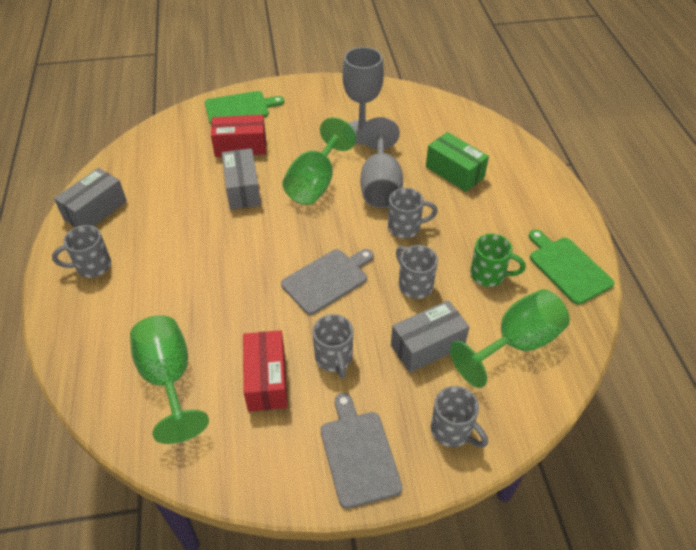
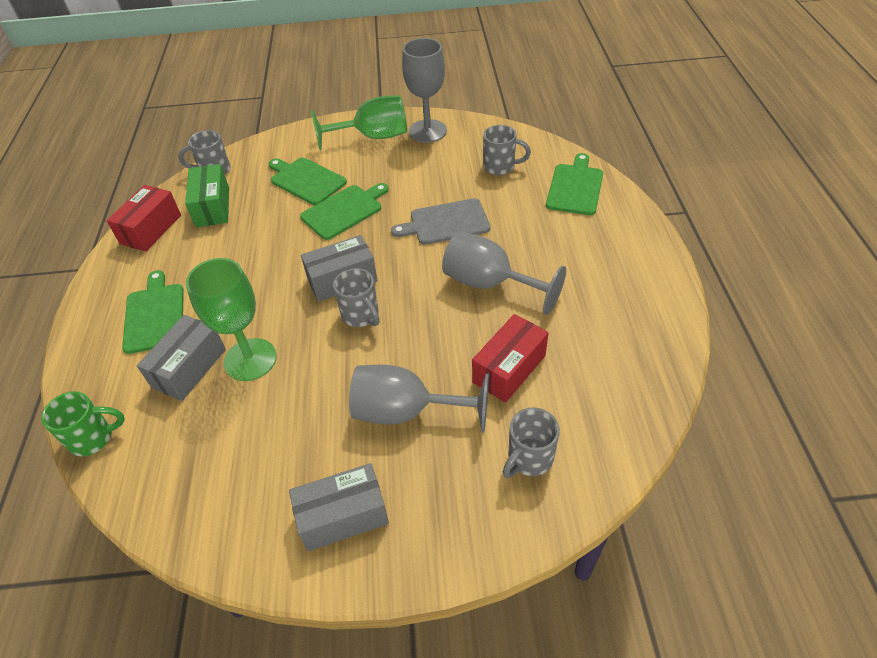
green cutting board: 2 -> 4
green goblet: 3 -> 2
grey cutting board: 2 -> 1
grey goblet: 2 -> 3
grey mug: 5 -> 4

